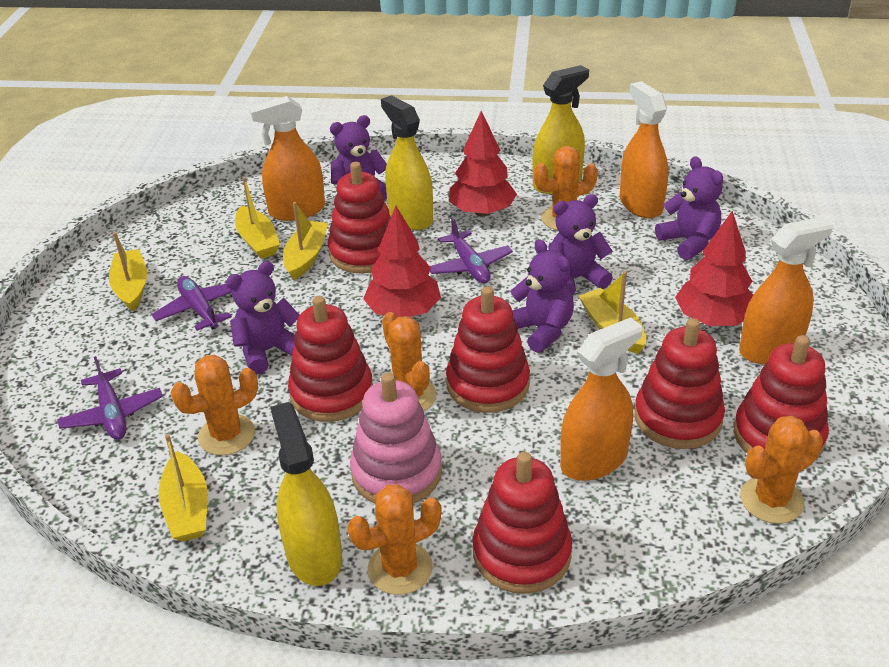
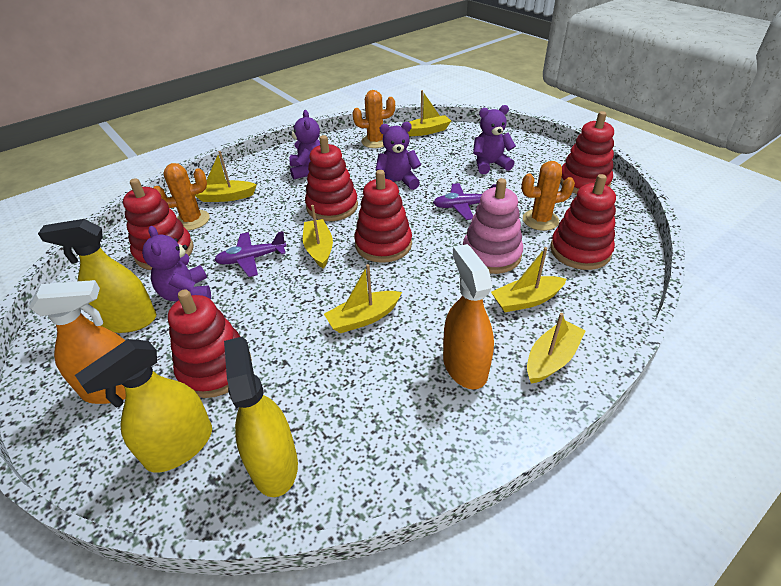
orange cactus: 5 -> 3
orange spray bottle: 4 -> 2
purple plane: 3 -> 2
purple teddy bear: 5 -> 4
red tree: 3 -> 0
yellow boat: 5 -> 6

